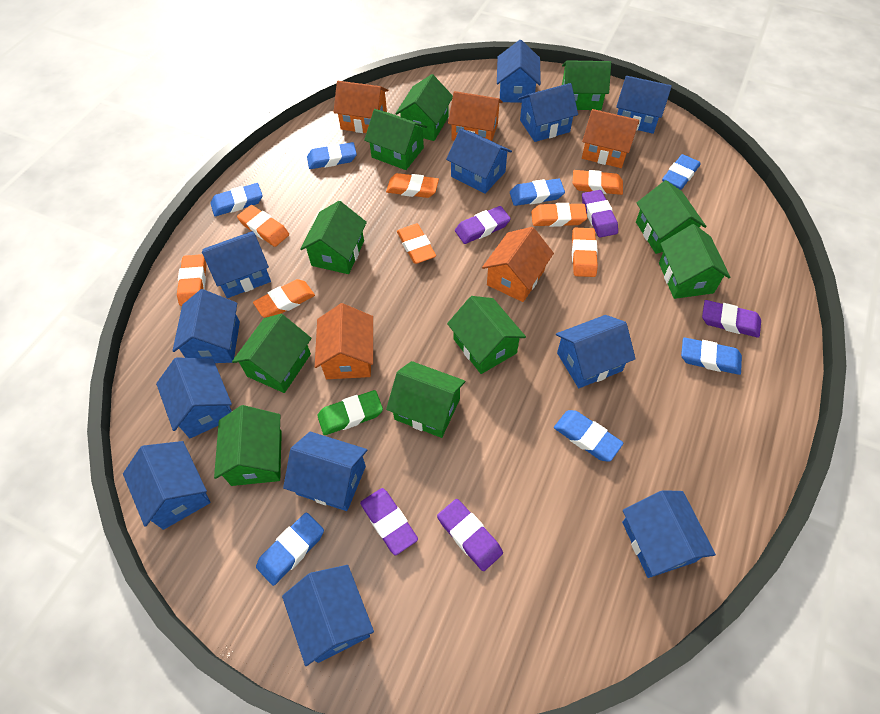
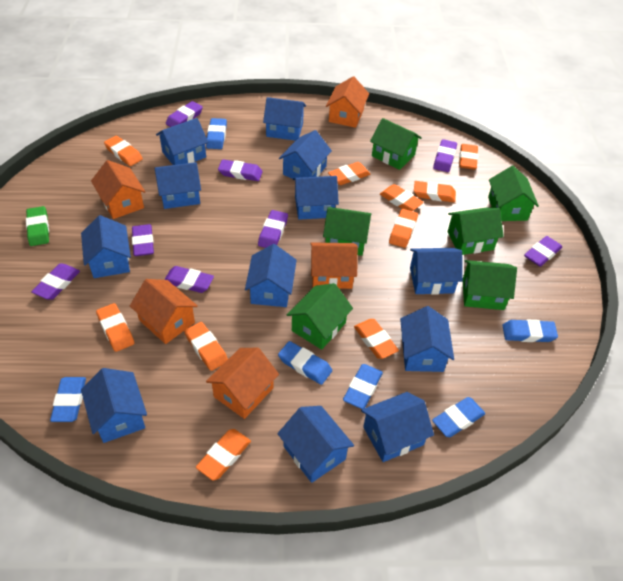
blue eraser: 7 -> 6
green house: 10 -> 6
orange eraser: 8 -> 10
purple eraser: 5 -> 8

